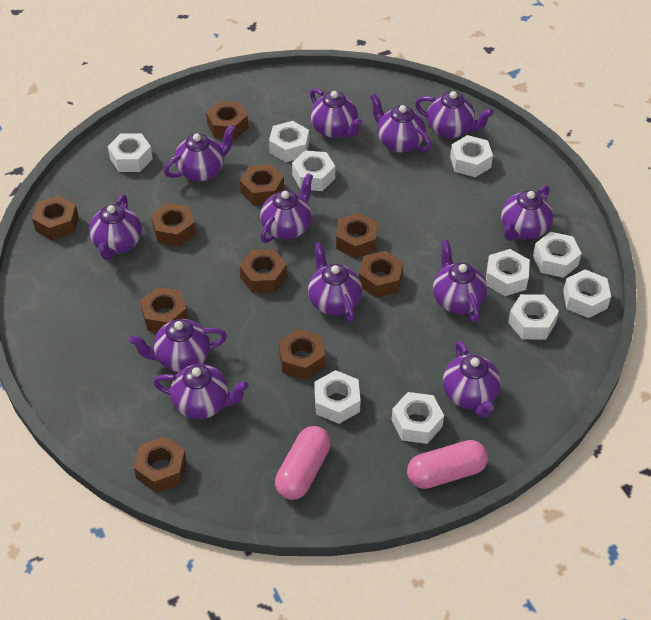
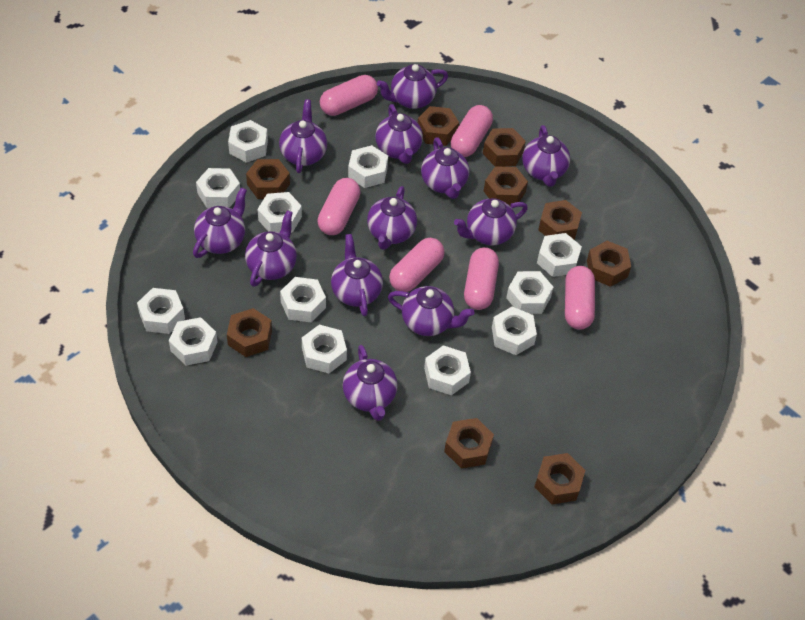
brown nut: 10 -> 9
pink capsule: 2 -> 6
white nut: 10 -> 12

